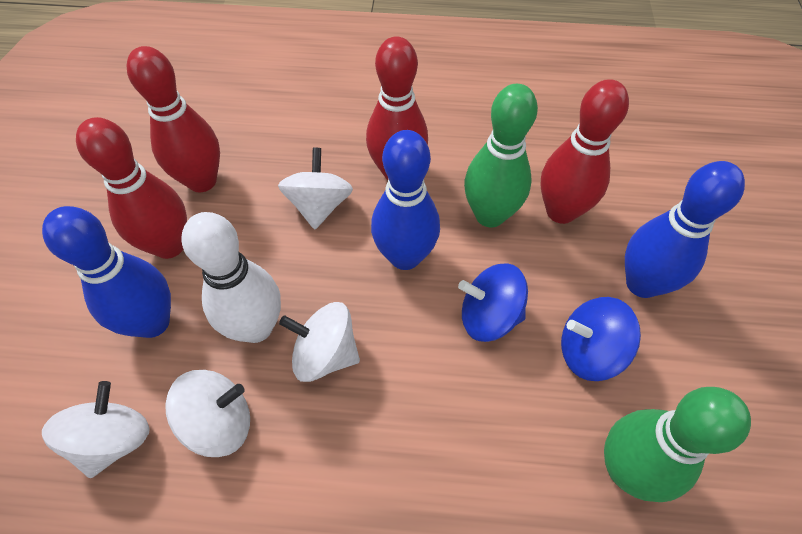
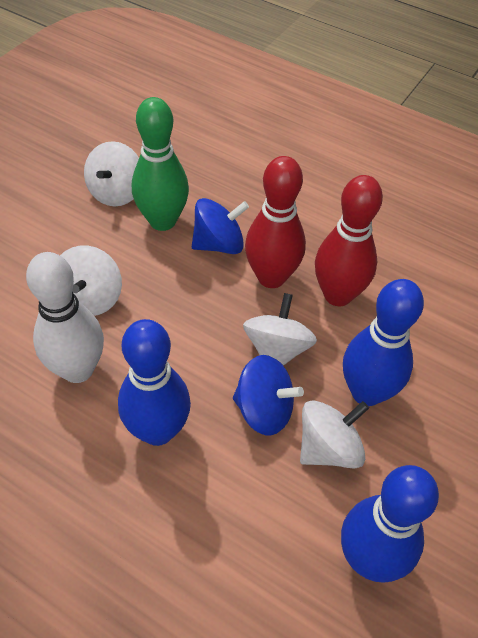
green bowling pin: 2 -> 1
red bowling pin: 4 -> 2

